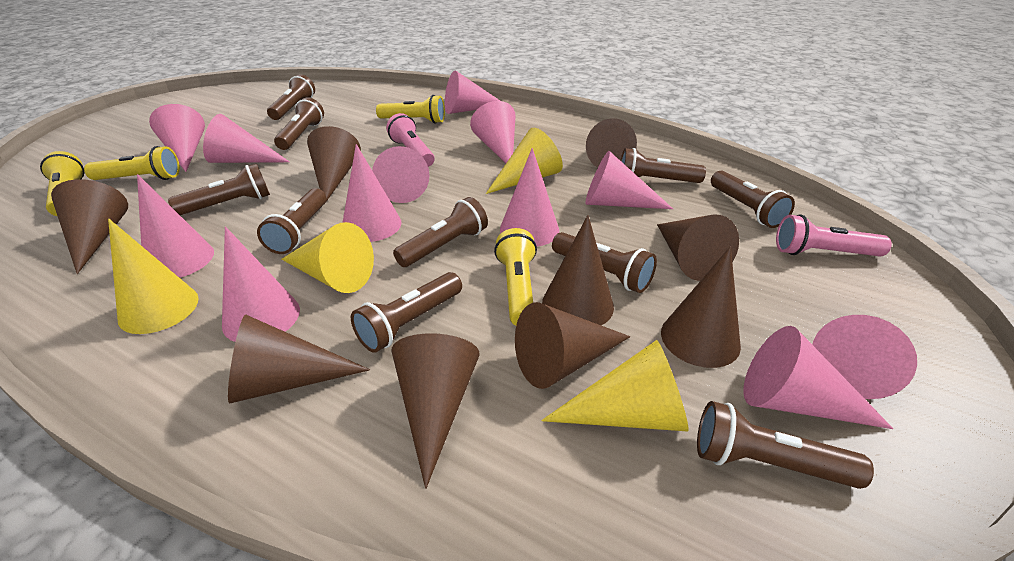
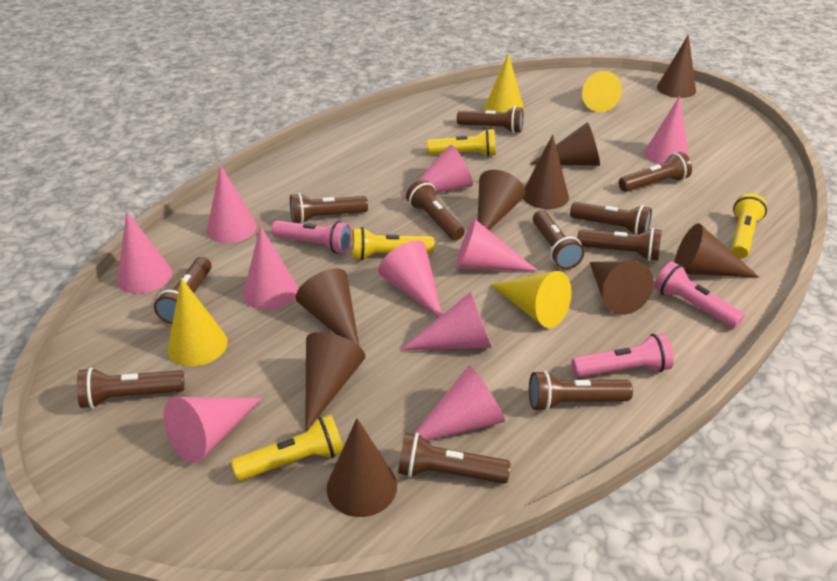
brown flashlight: 10 -> 11
pink cone: 12 -> 10
pink flashlight: 2 -> 3

